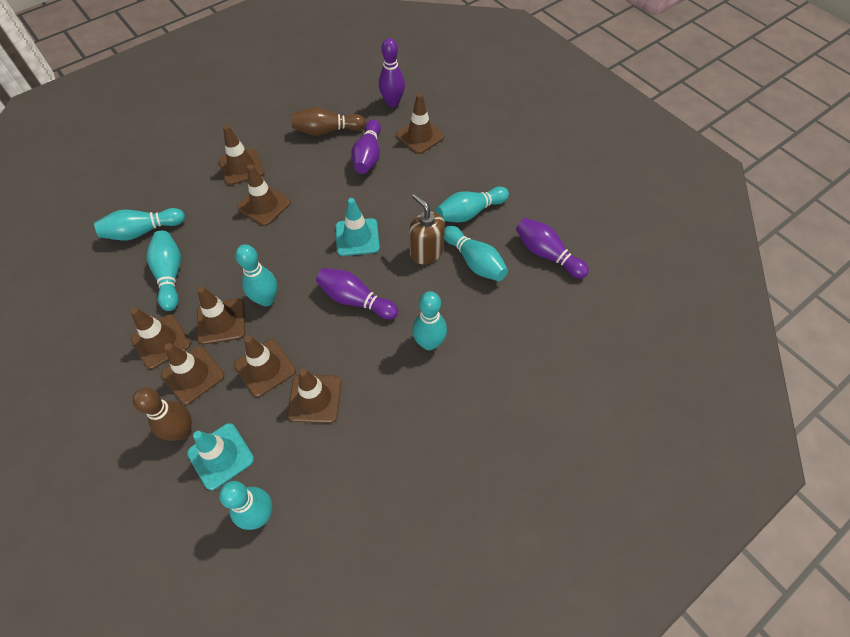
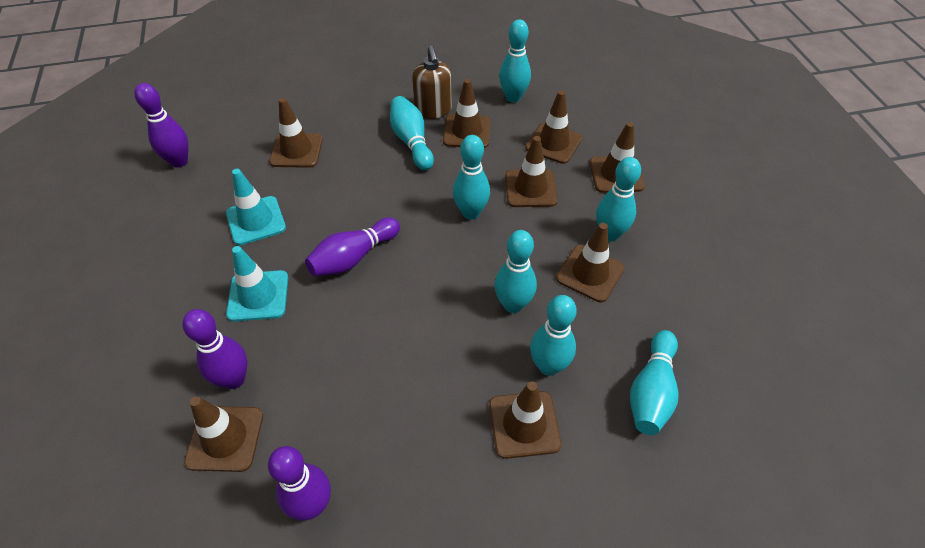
brown bowling pin: 2 -> 0

